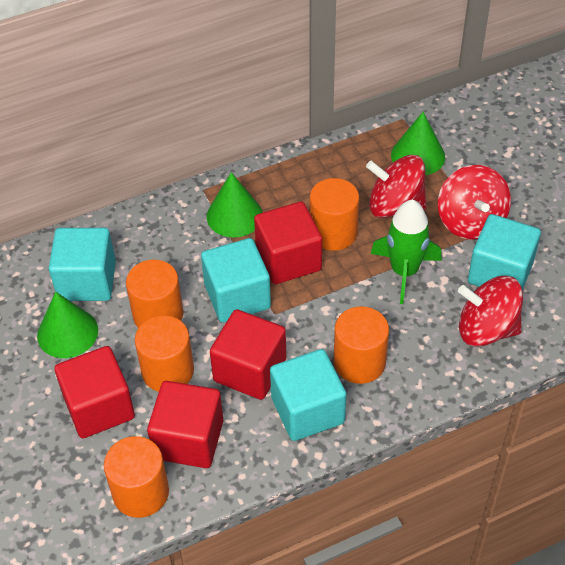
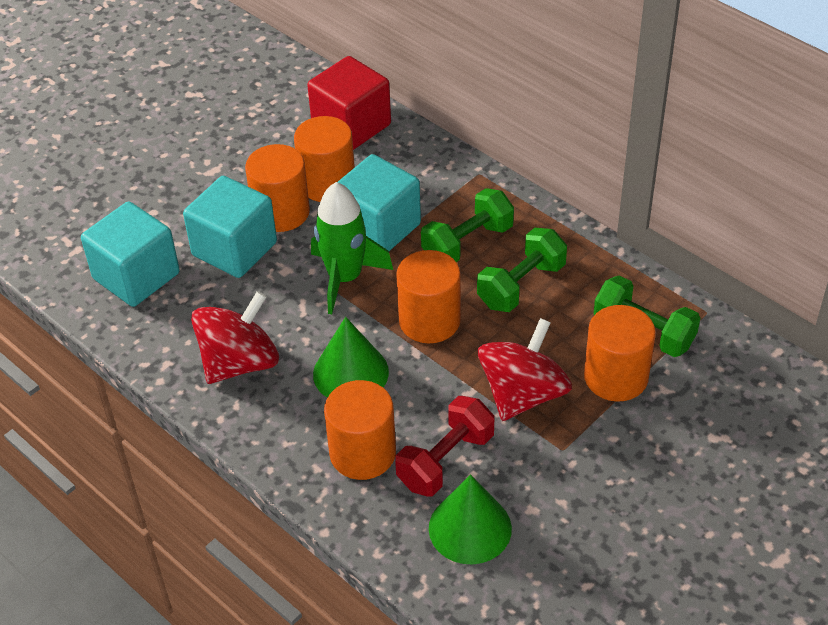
green cone: 3 -> 2
green dumbbell: 0 -> 3
red cube: 4 -> 1
red dumbbell: 0 -> 1
red spinning top: 3 -> 2
turquoise cube: 4 -> 3

